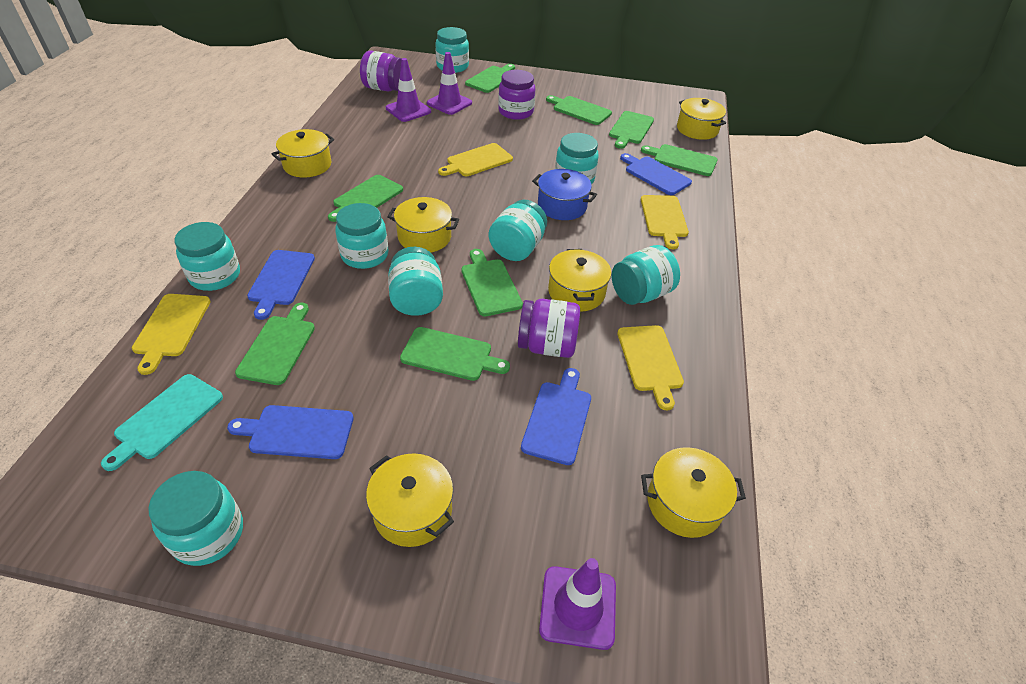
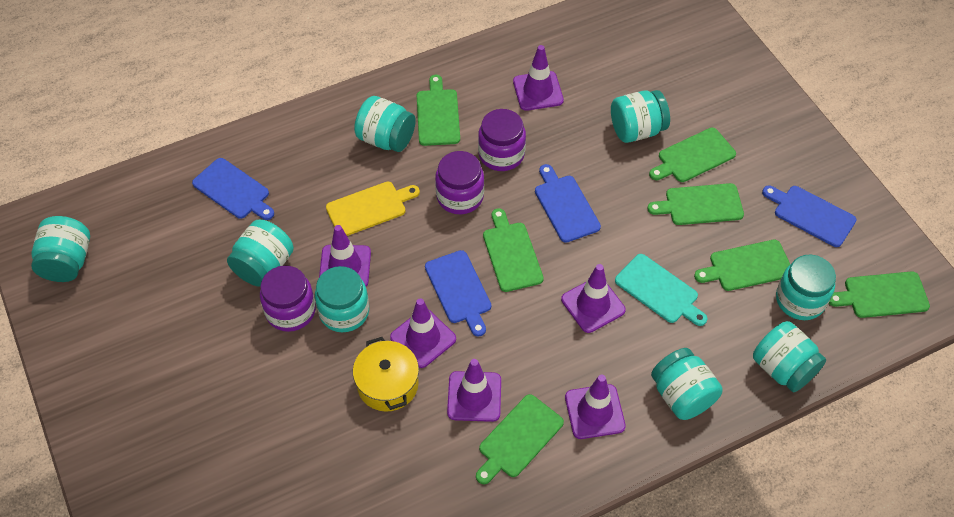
blue pot: 1 -> 0
green cutting board: 8 -> 7
purple traffic cone: 3 -> 6
yellow cutting board: 4 -> 1
yellow pot: 6 -> 1

